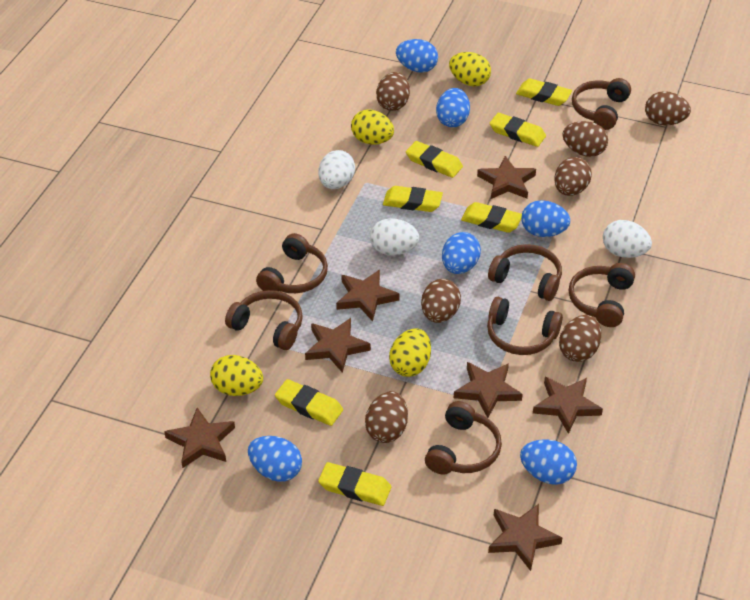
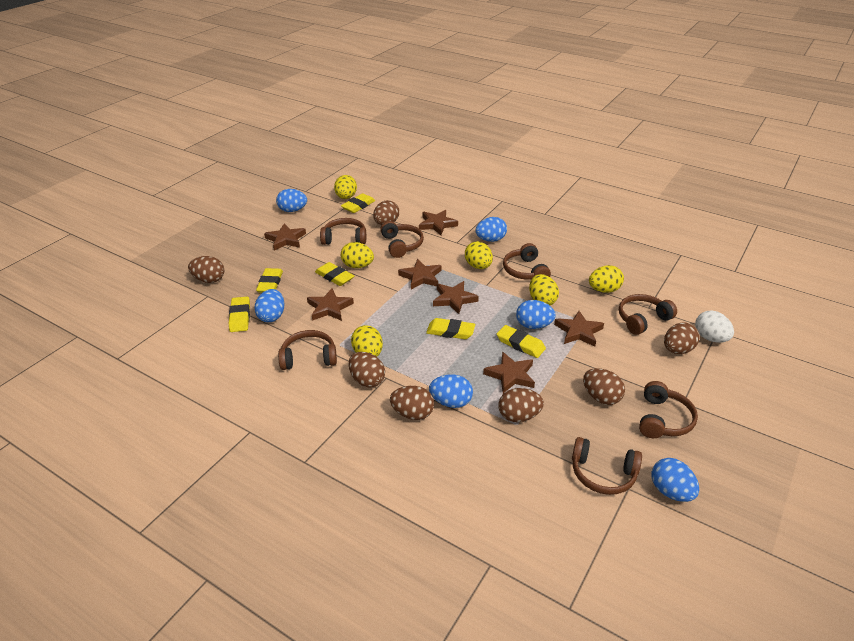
white egg: 3 -> 1
yellow egg: 4 -> 6
yellow eraser: 7 -> 6

